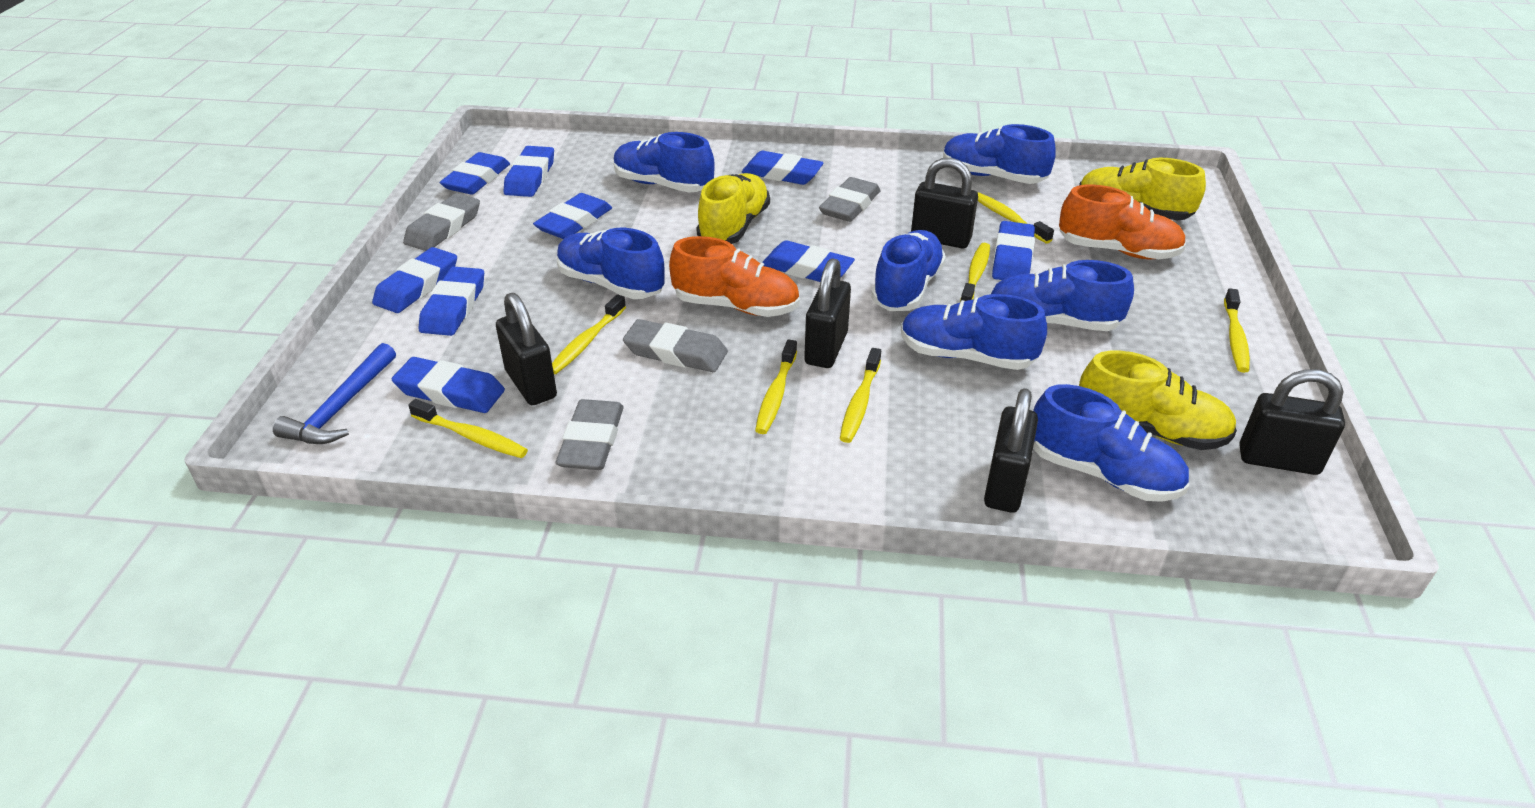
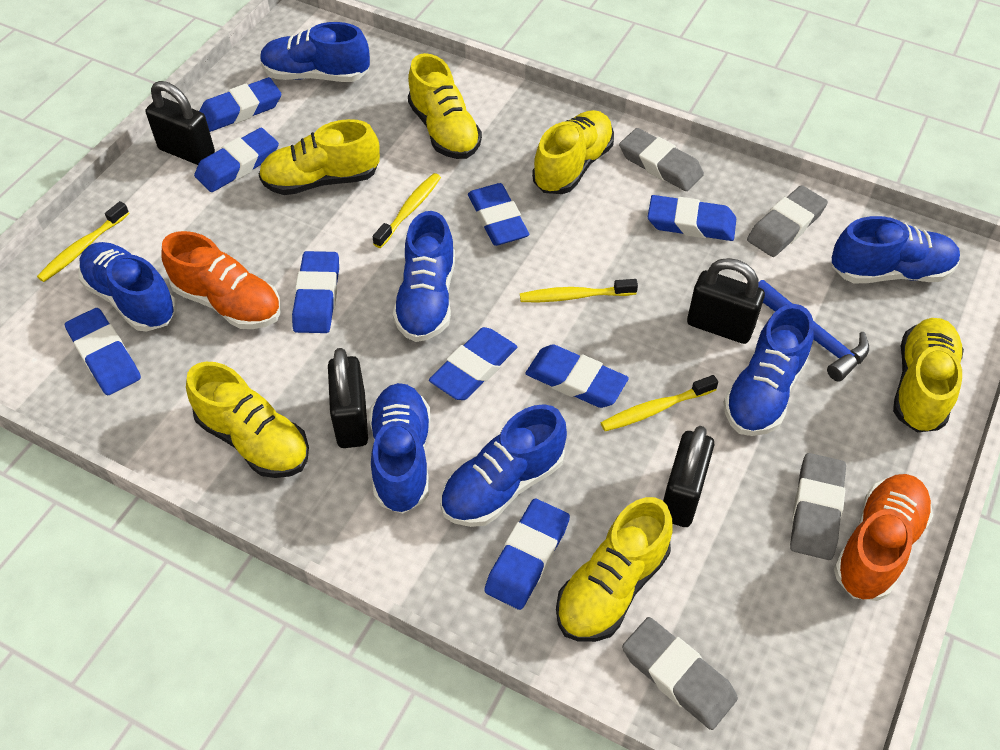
black padlock: 5 -> 4
yellow shoe: 3 -> 6
yellow toothbrush: 7 -> 4

